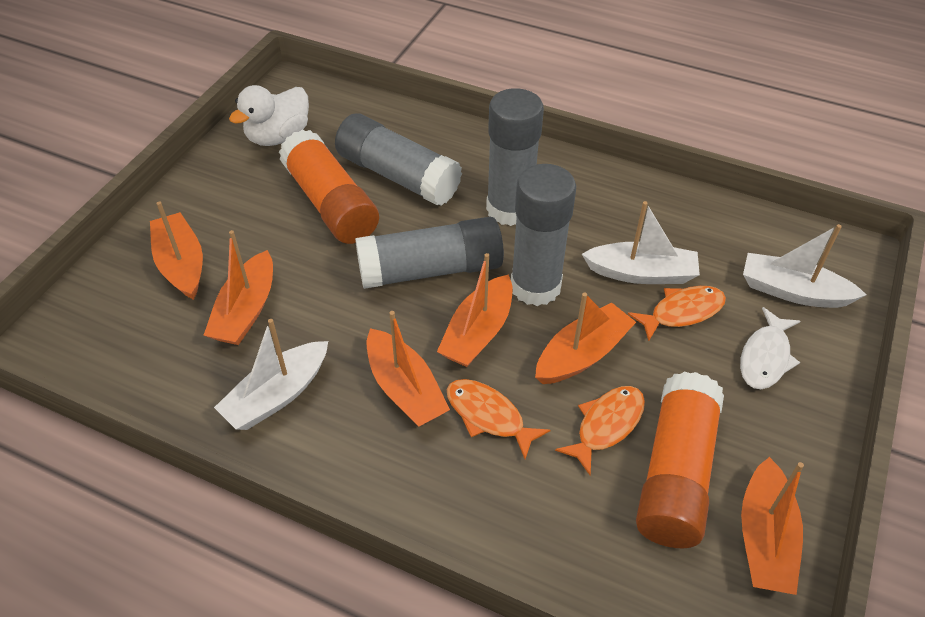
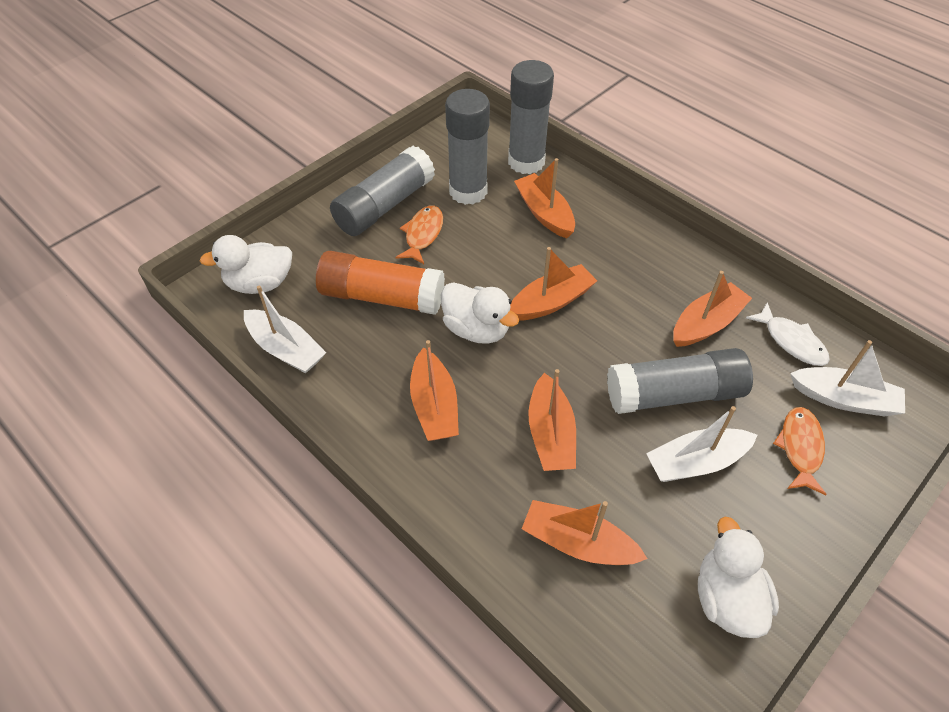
orange fish: 3 -> 2
orange glue stick: 2 -> 1
white duck: 1 -> 3

